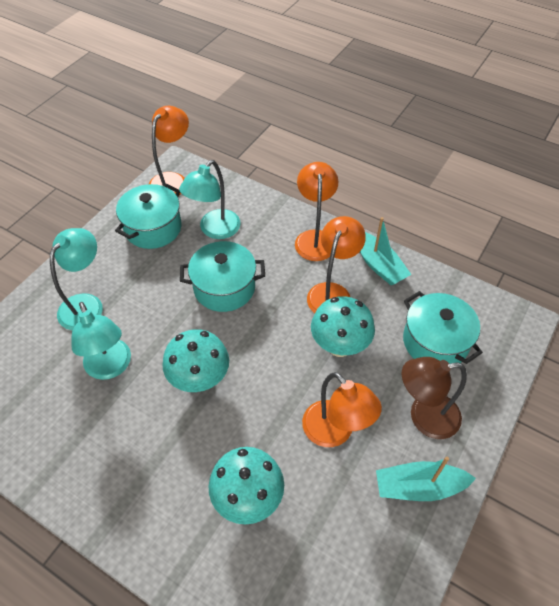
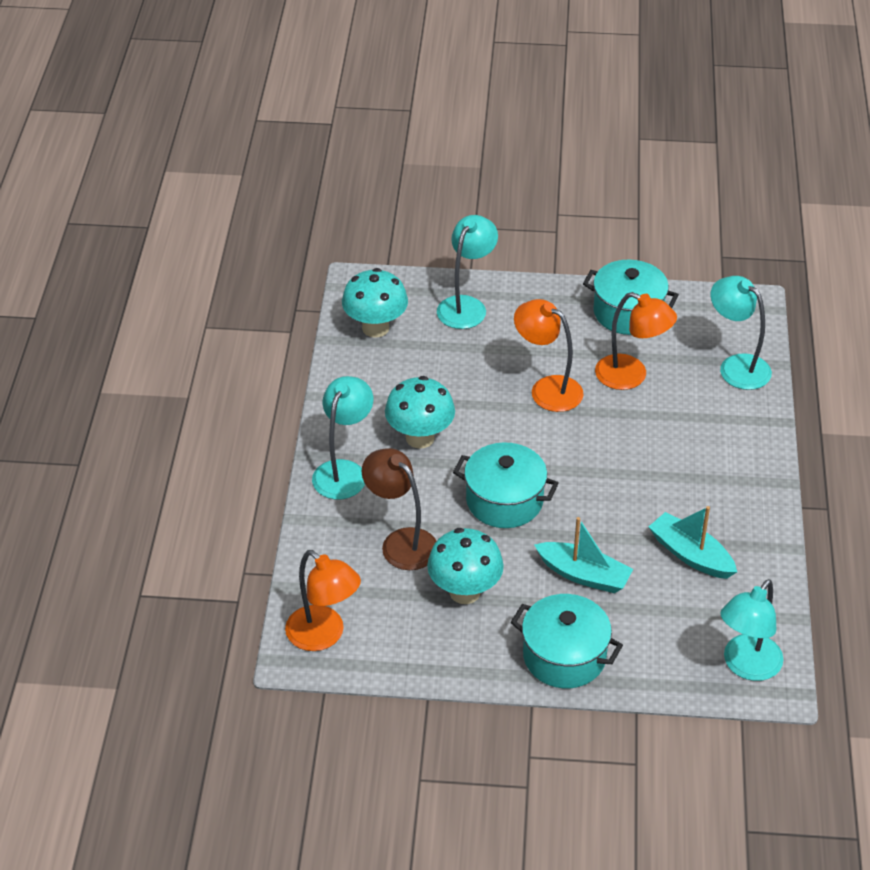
orange lamp: 4 -> 3
turquoise lamp: 3 -> 4

